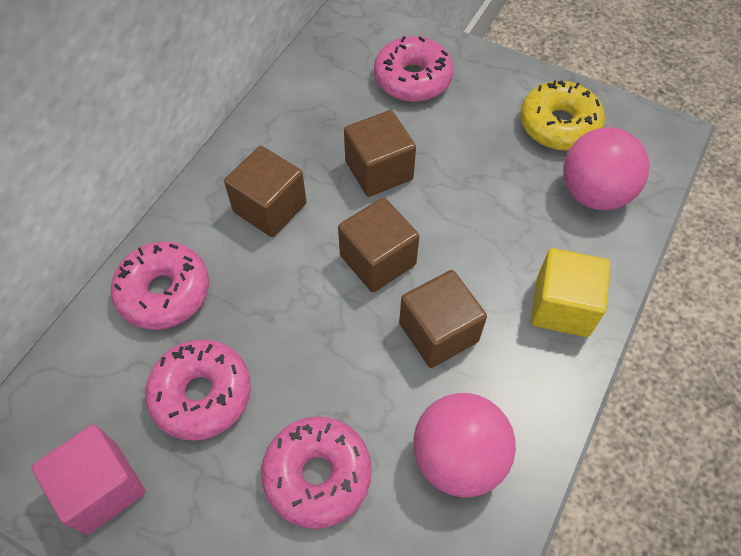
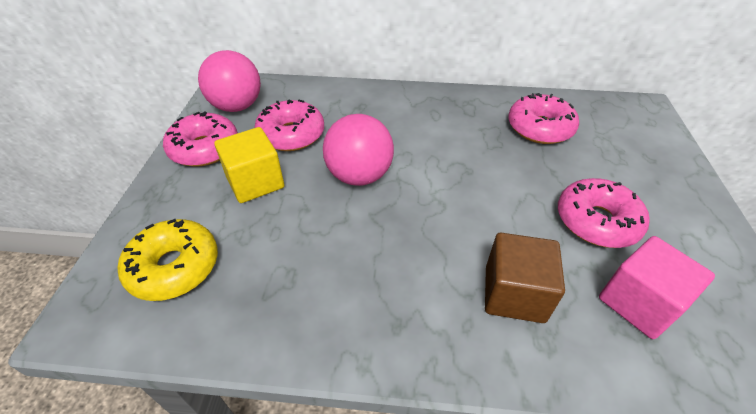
brown cube: 4 -> 1

